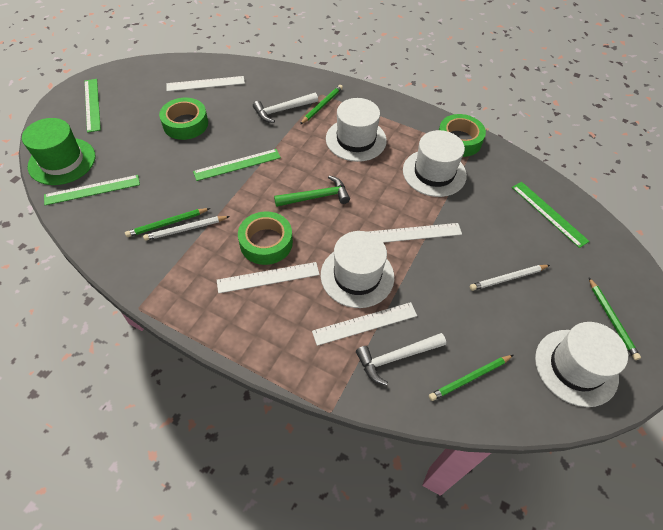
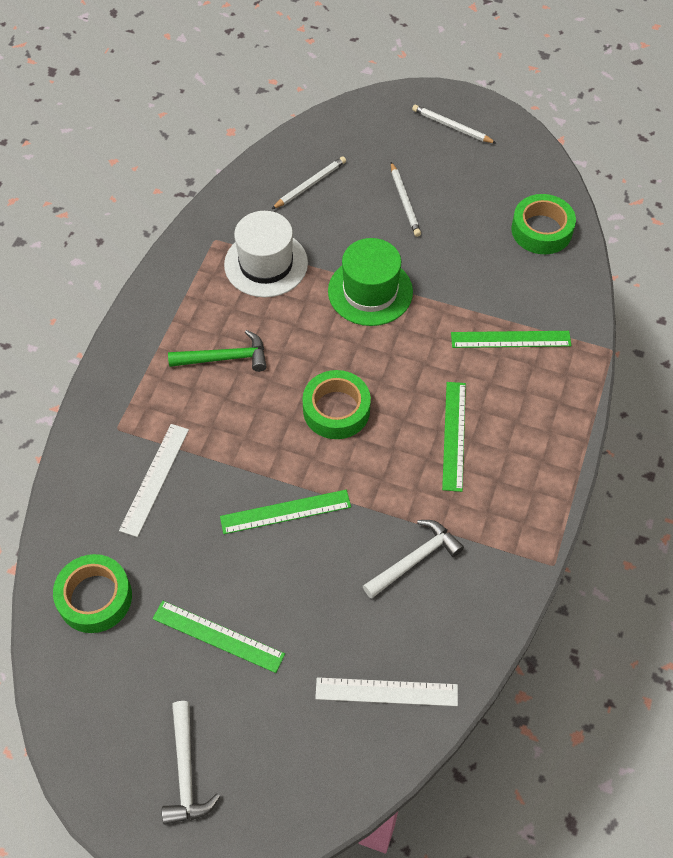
green pencil: 4 -> 0
white hat: 4 -> 1
white pencil: 2 -> 3
white ruler: 4 -> 2

